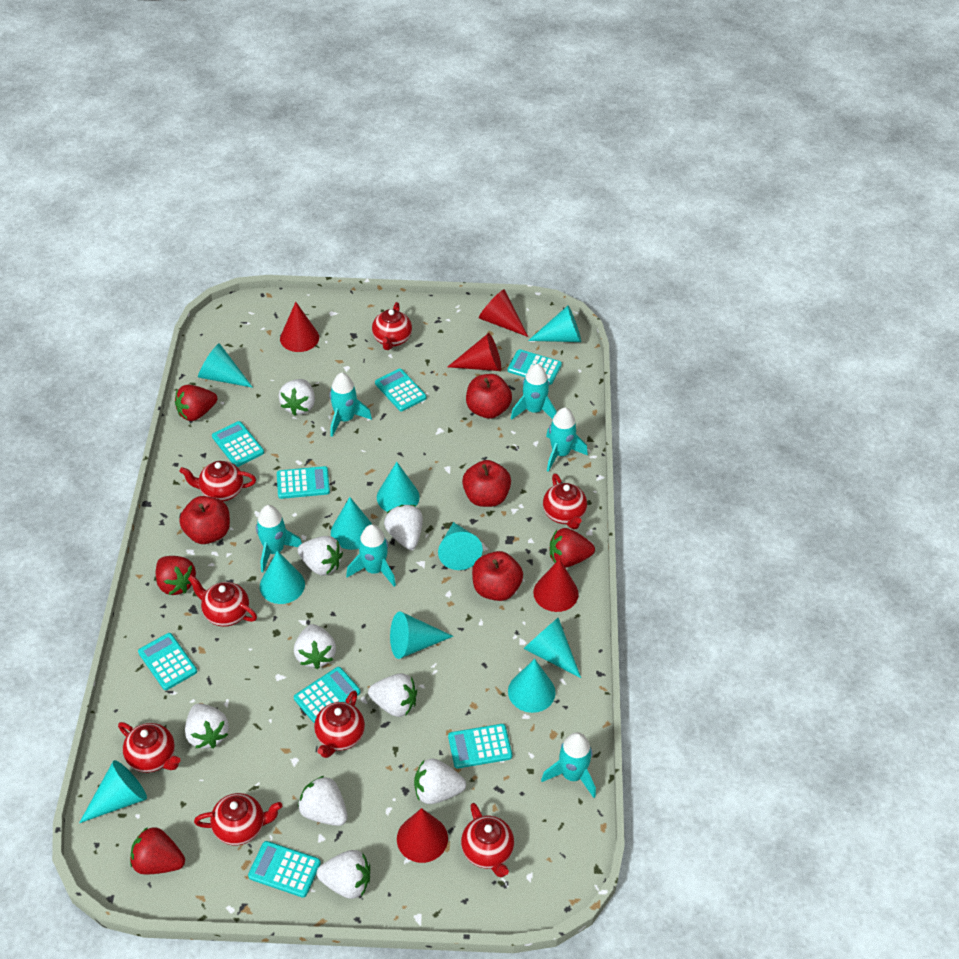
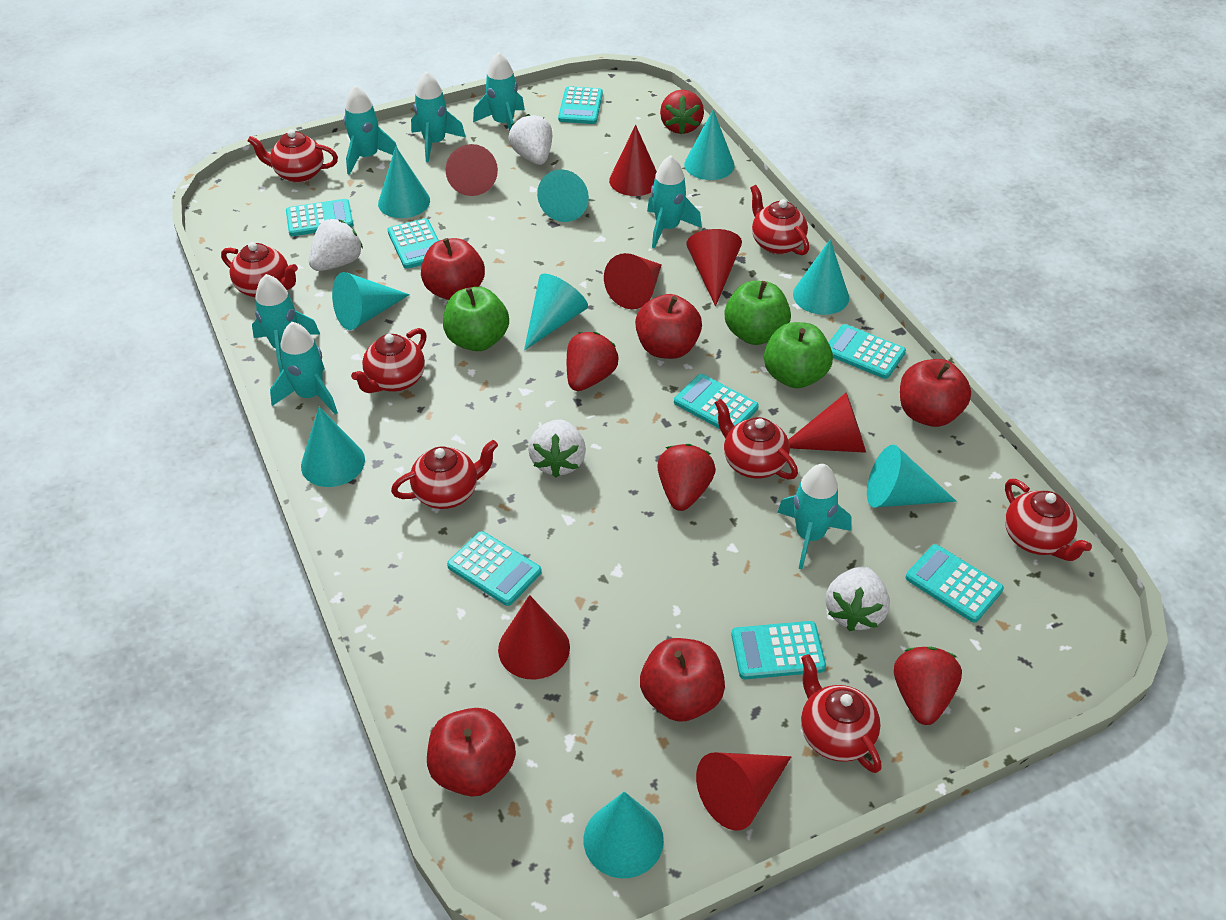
green apple: 0 -> 3
red apple: 4 -> 5
red cone: 5 -> 7
turquoise cone: 10 -> 9
turquoise rocket: 6 -> 7
white strawberry: 9 -> 4

